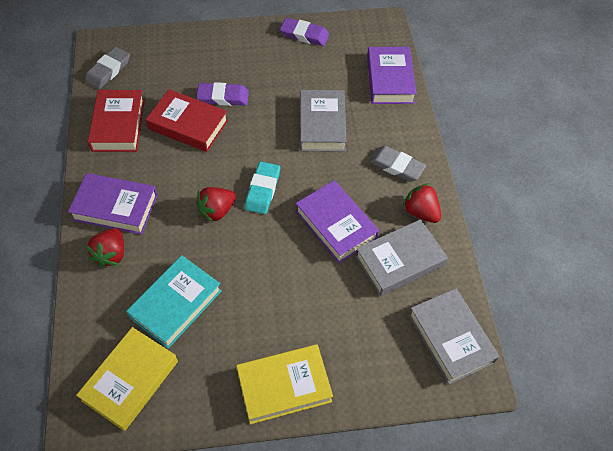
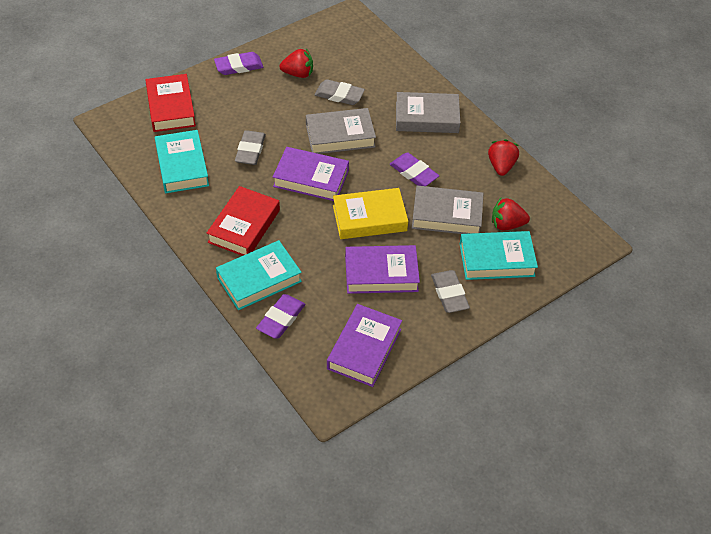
grey eraser: 2 -> 3
purple eraser: 2 -> 3
turquoise book: 1 -> 3
turquoise eraser: 1 -> 0
yellow book: 2 -> 1

